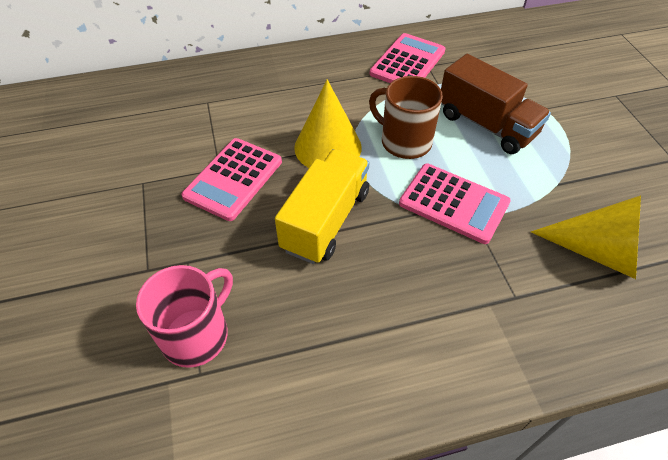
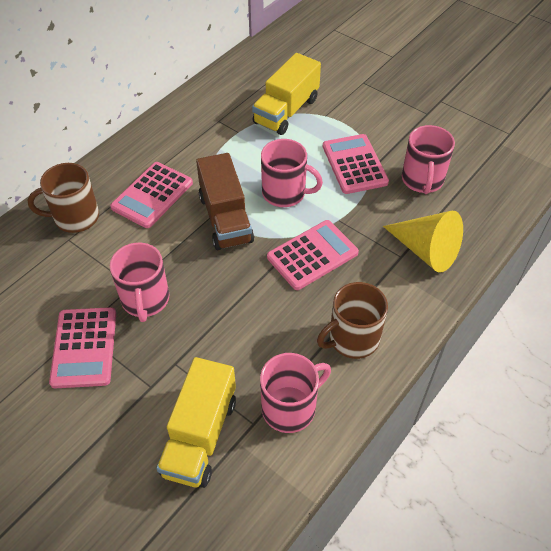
brown mug: 1 -> 2
pink calculator: 3 -> 4
pink mug: 1 -> 4
yellow cone: 2 -> 1
yellow truck: 1 -> 2

